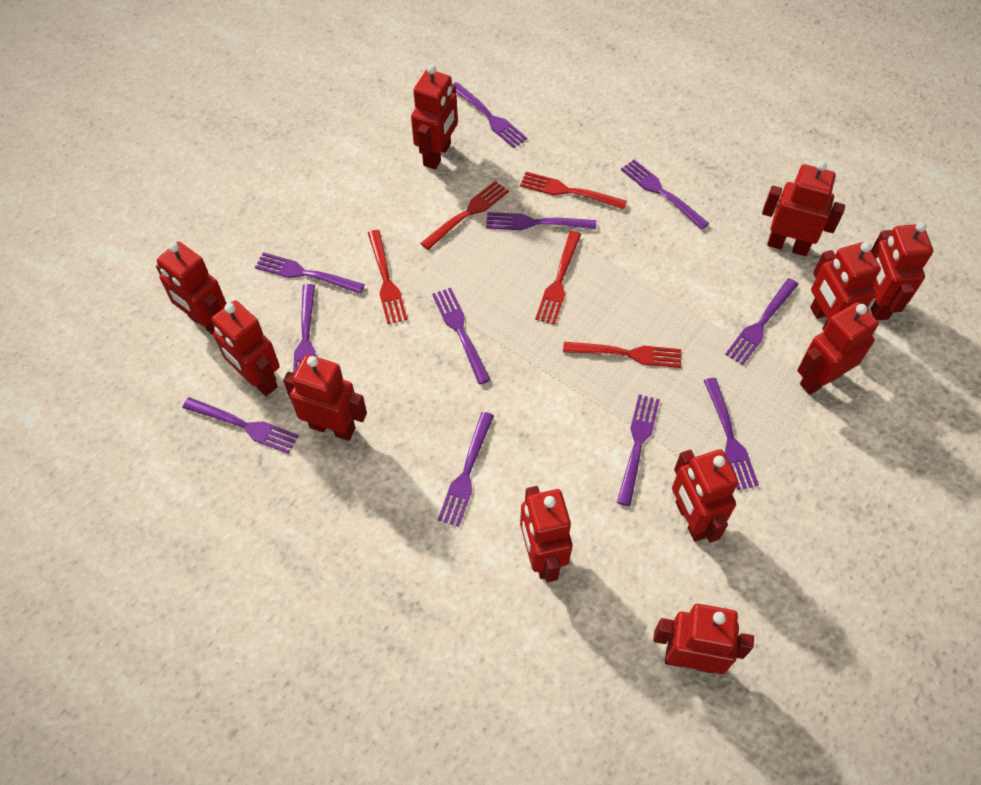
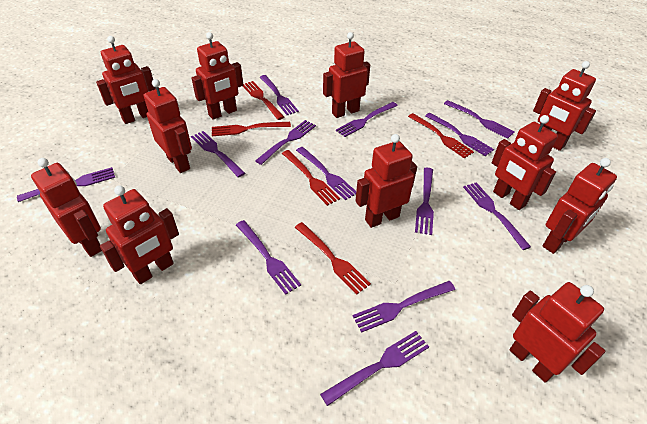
purple fork: 11 -> 13

